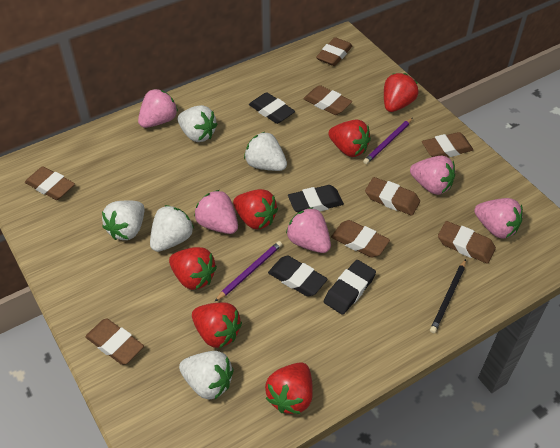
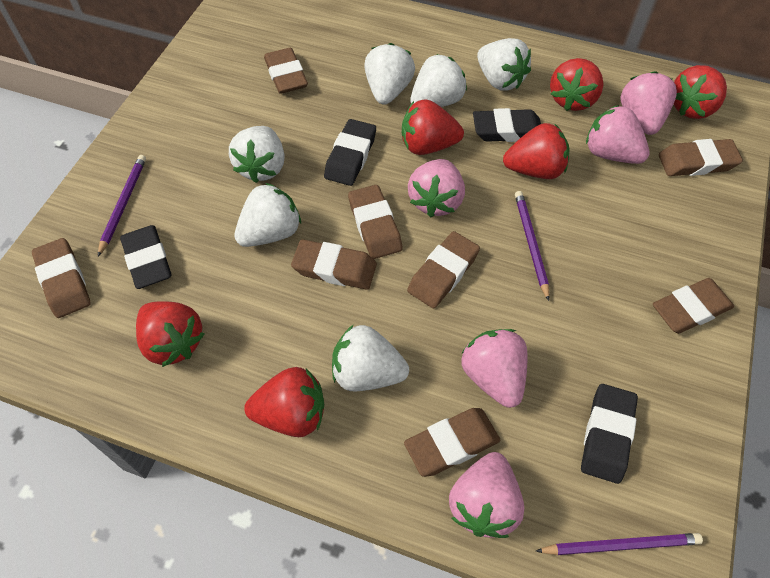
black pencil: 1 -> 0
purple pencil: 2 -> 3
white strawberry: 5 -> 6

